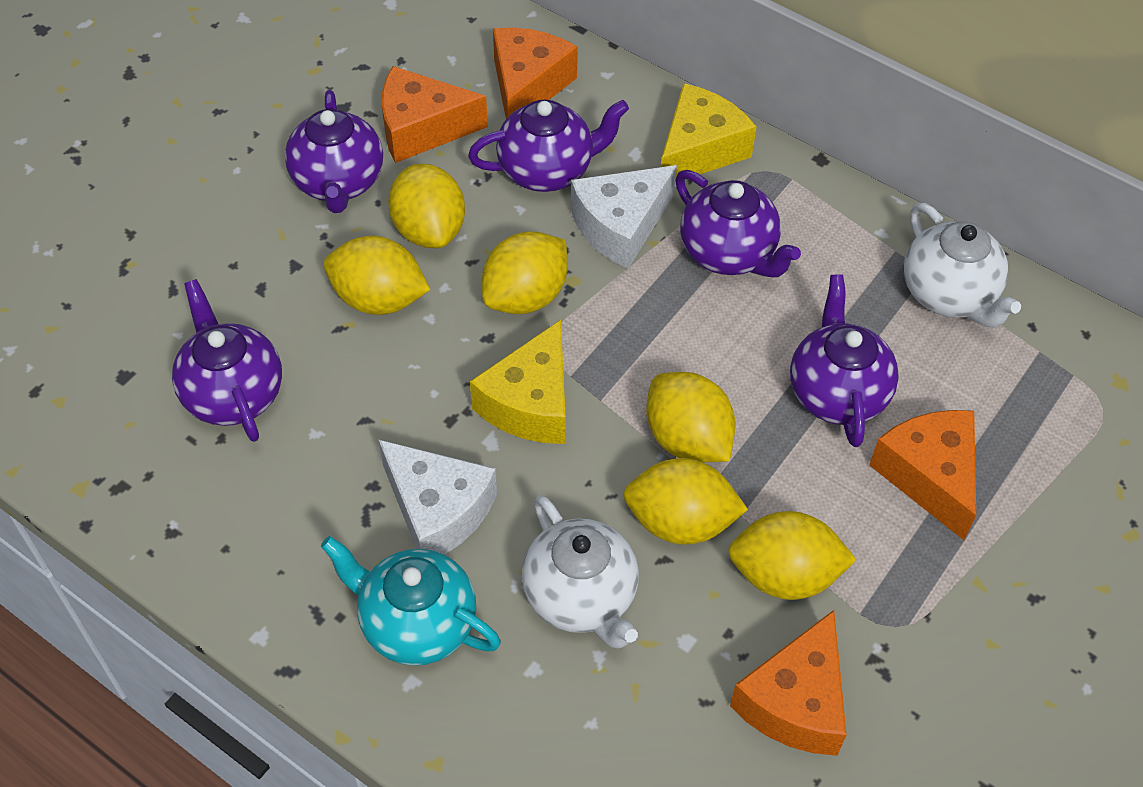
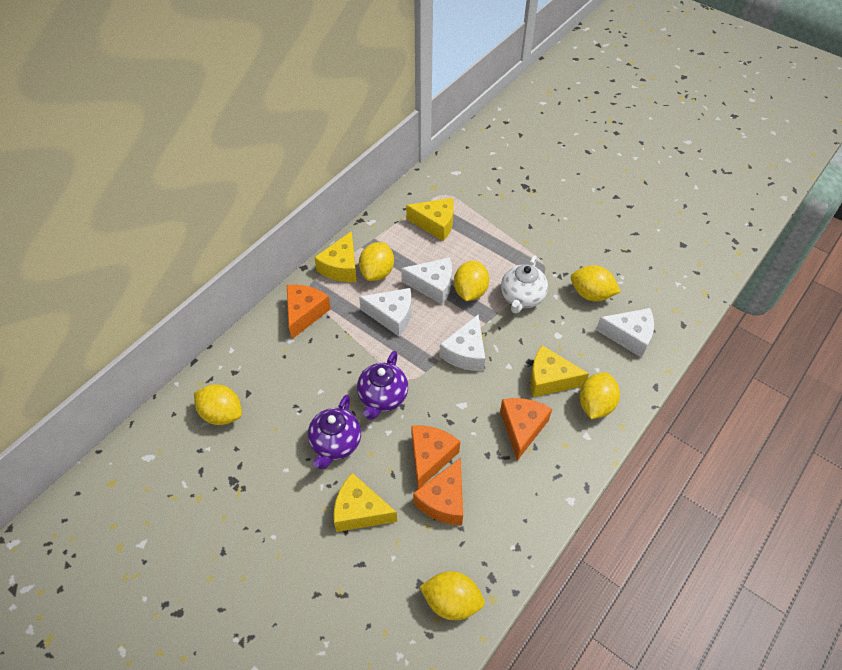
purple teapot: 5 -> 2
turquoise teapot: 1 -> 0
white cheese: 2 -> 4
white teapot: 2 -> 1
yellow cheese: 2 -> 4

